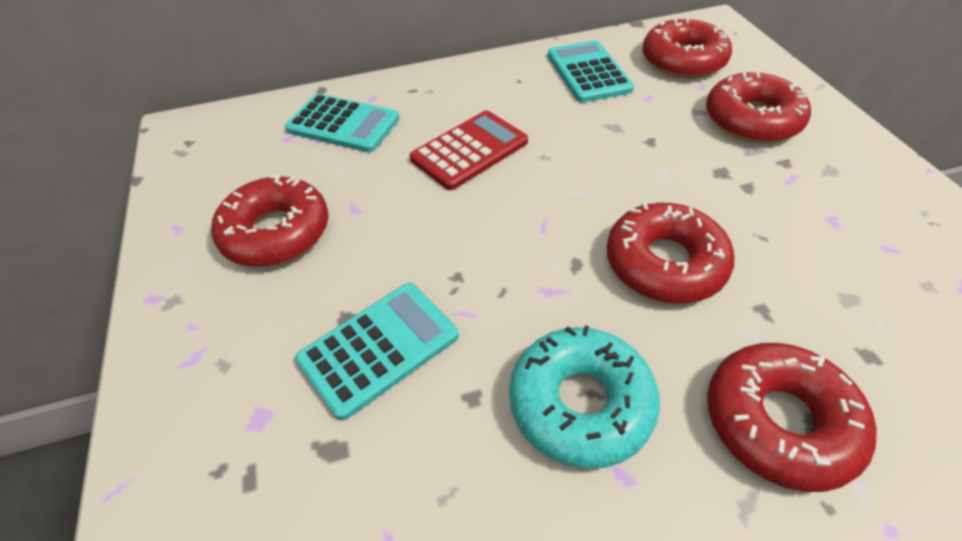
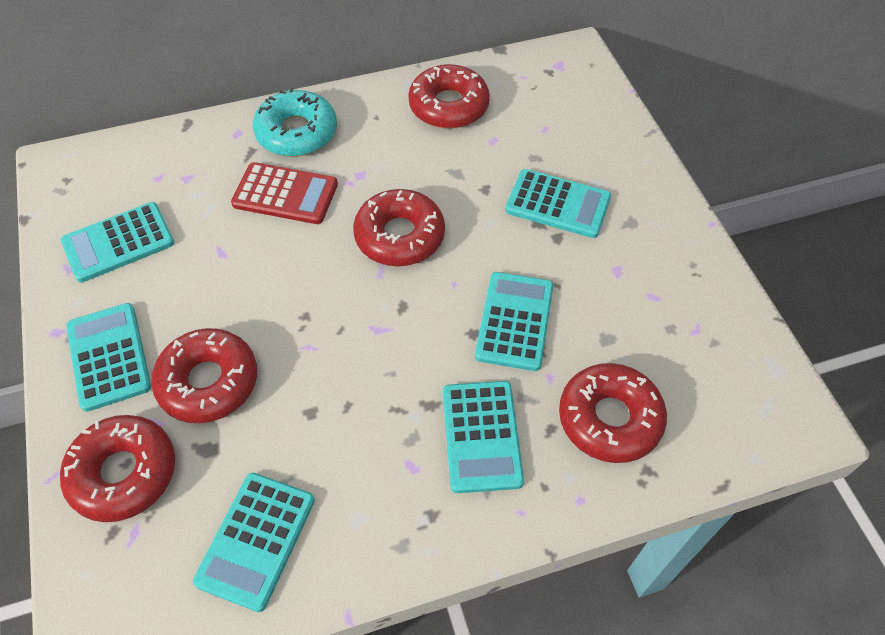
turquoise calculator: 3 -> 6

